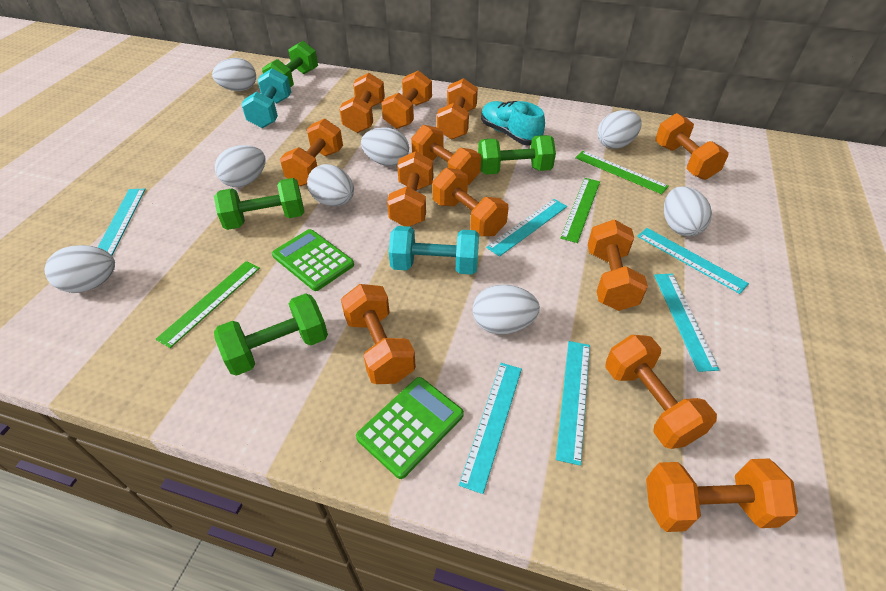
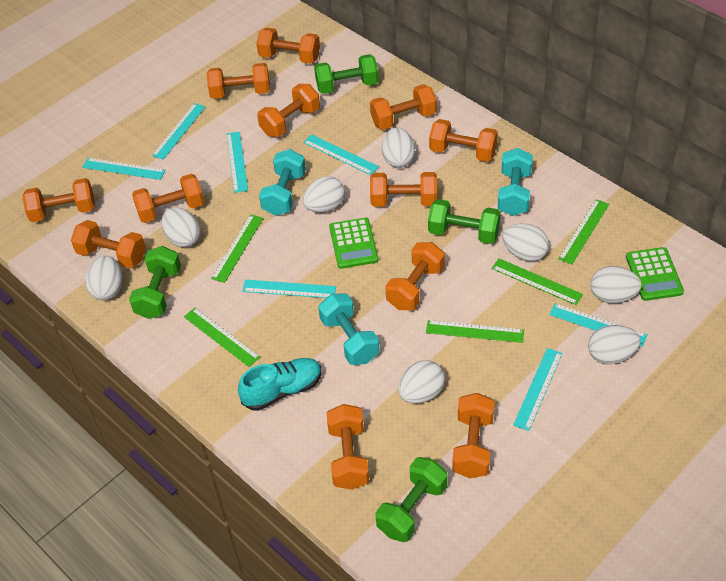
green ruler: 3 -> 5
turquoise dumbbell: 2 -> 3
turquoise ruler: 6 -> 7

